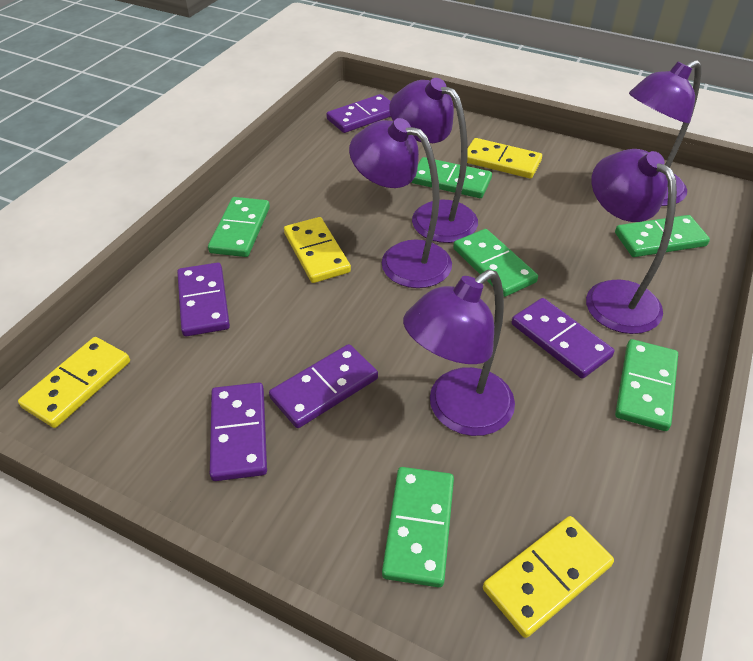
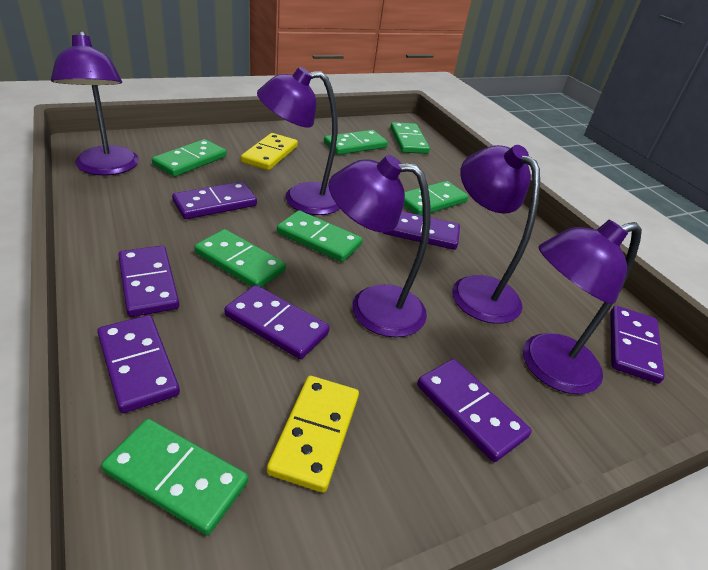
green domino: 6 -> 7
purple domino: 5 -> 7
yellow domino: 4 -> 2

